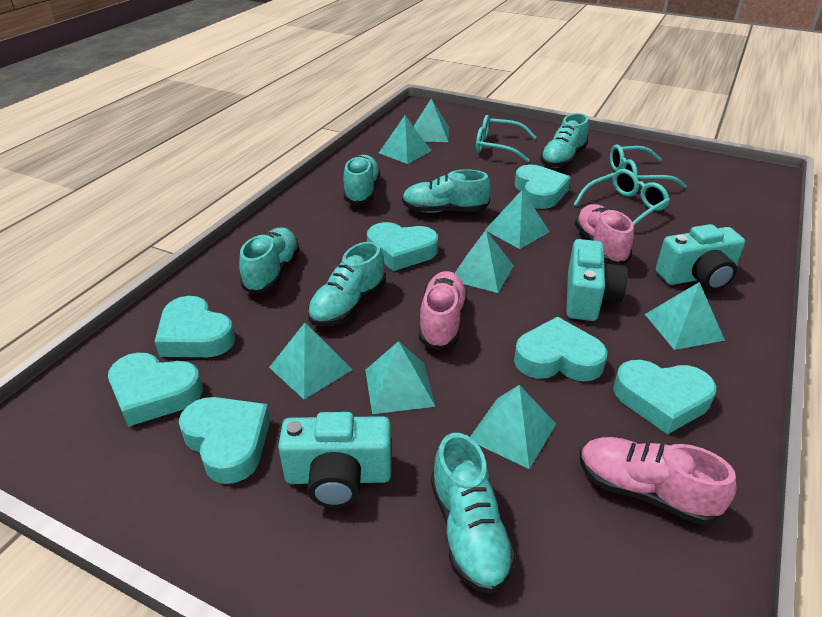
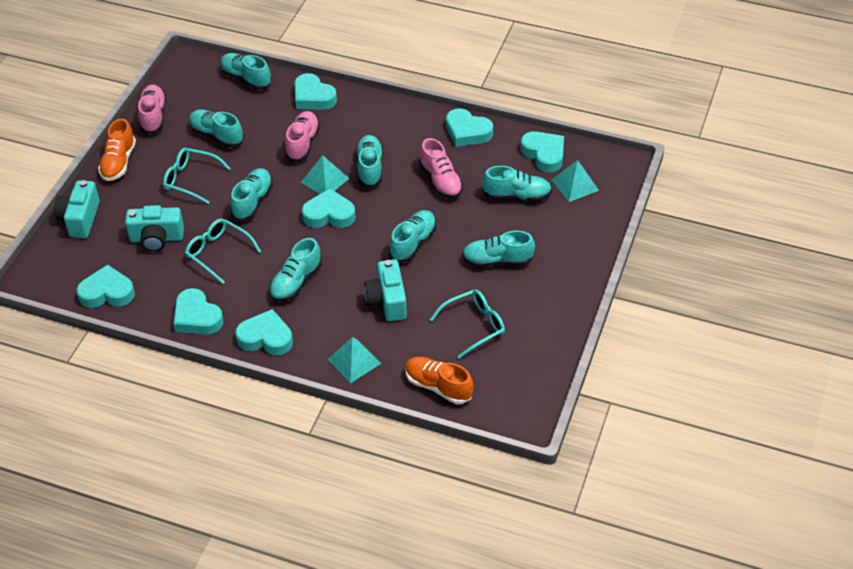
orange shoe: 0 -> 2
turquoise pyramid: 8 -> 3
turquoise shoe: 6 -> 8

